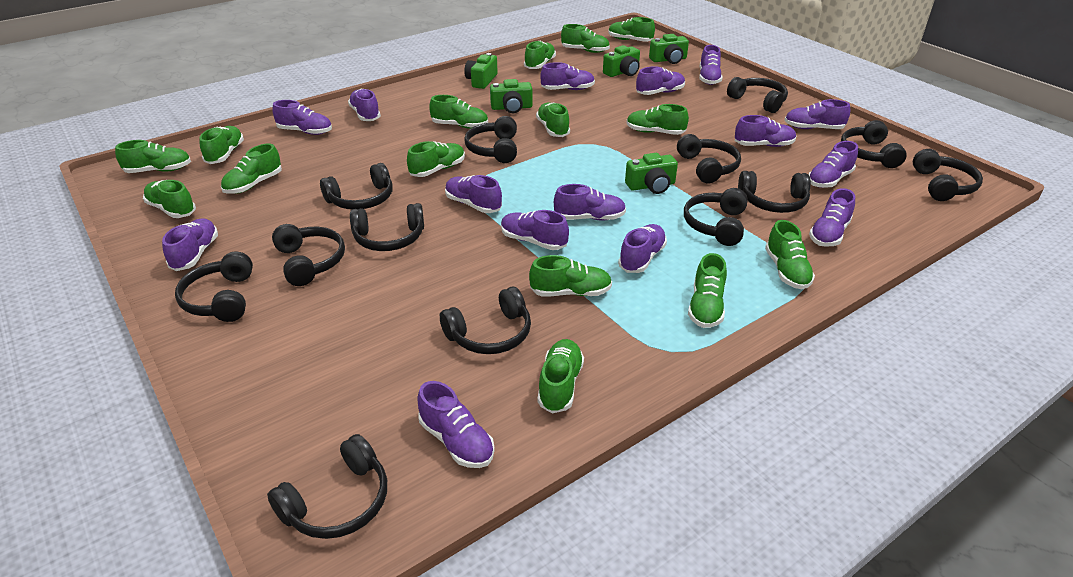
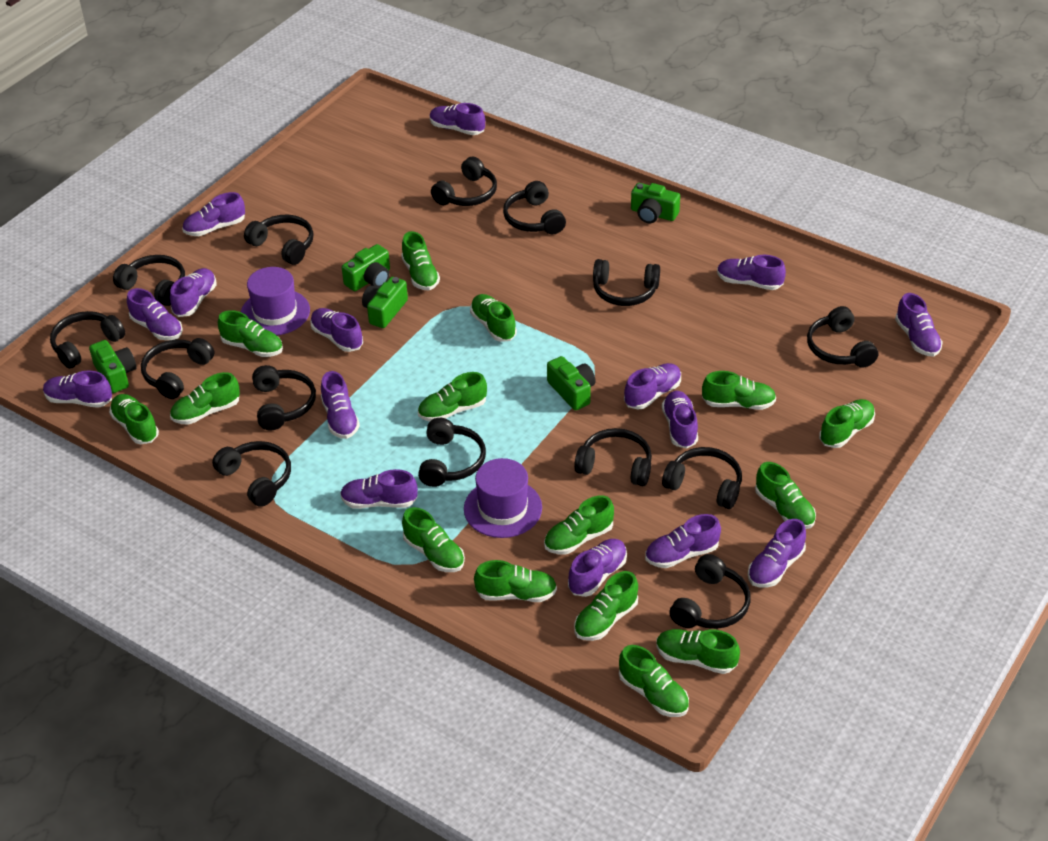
black headphones: 13 -> 14
purple hat: 0 -> 2

